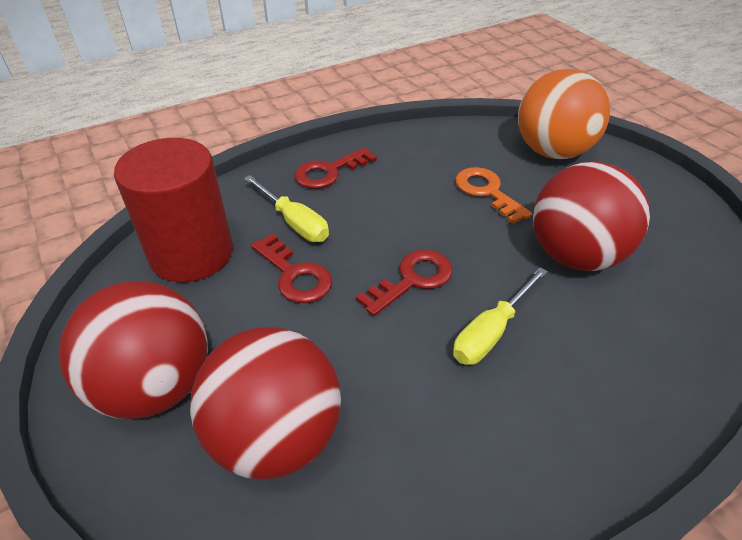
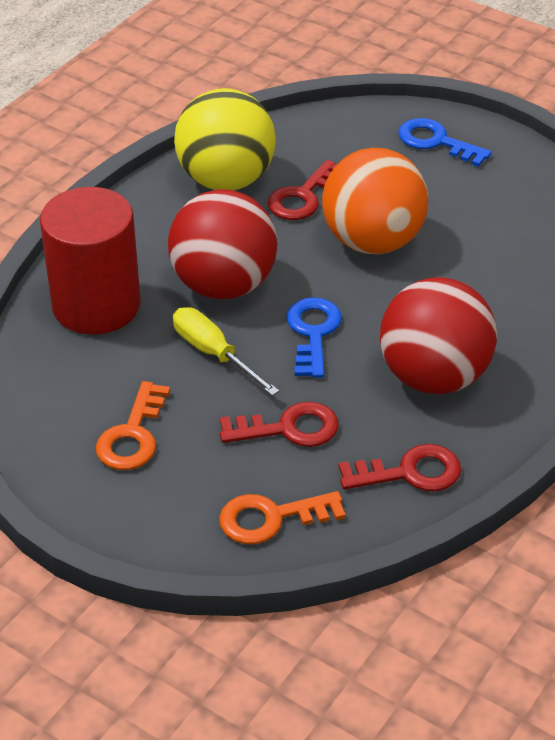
blue key: 0 -> 2
orange key: 1 -> 2
red ball: 3 -> 2
yellow ball: 0 -> 1
yellow screwdriver: 2 -> 1

